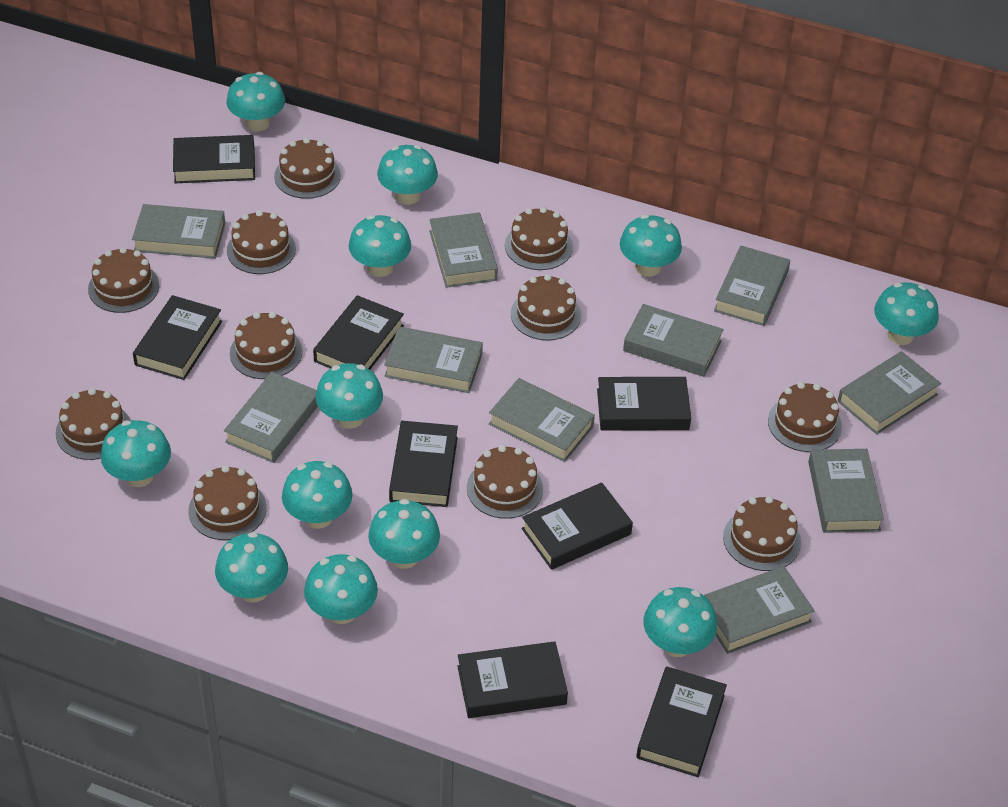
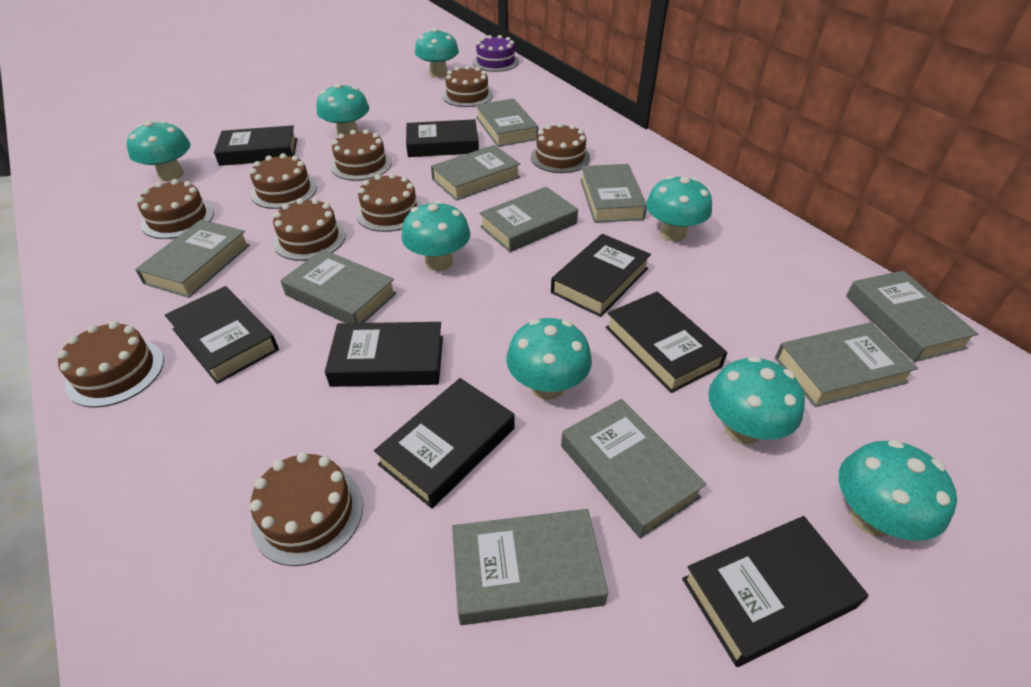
brown cake: 11 -> 9
purple cake: 0 -> 1
turquoise mushroom: 12 -> 8

